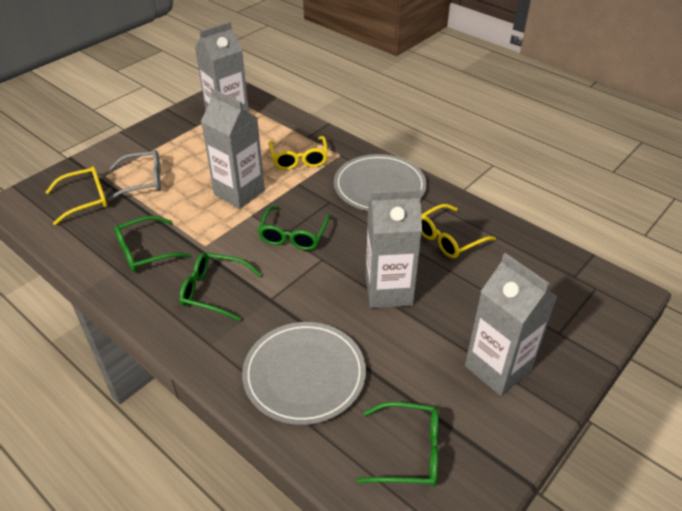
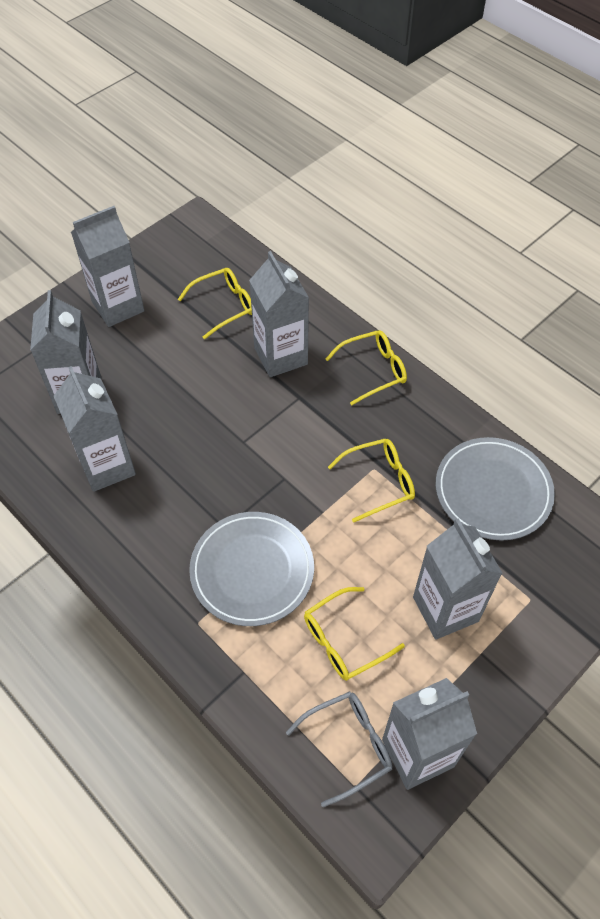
green glasses: 4 -> 0
grey carton: 4 -> 6
yellow glasses: 3 -> 4

